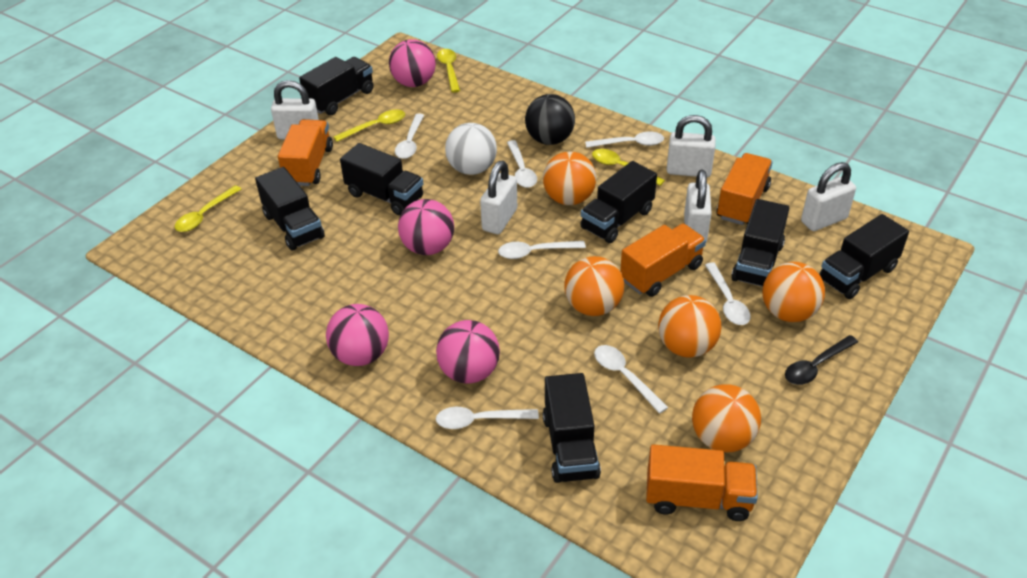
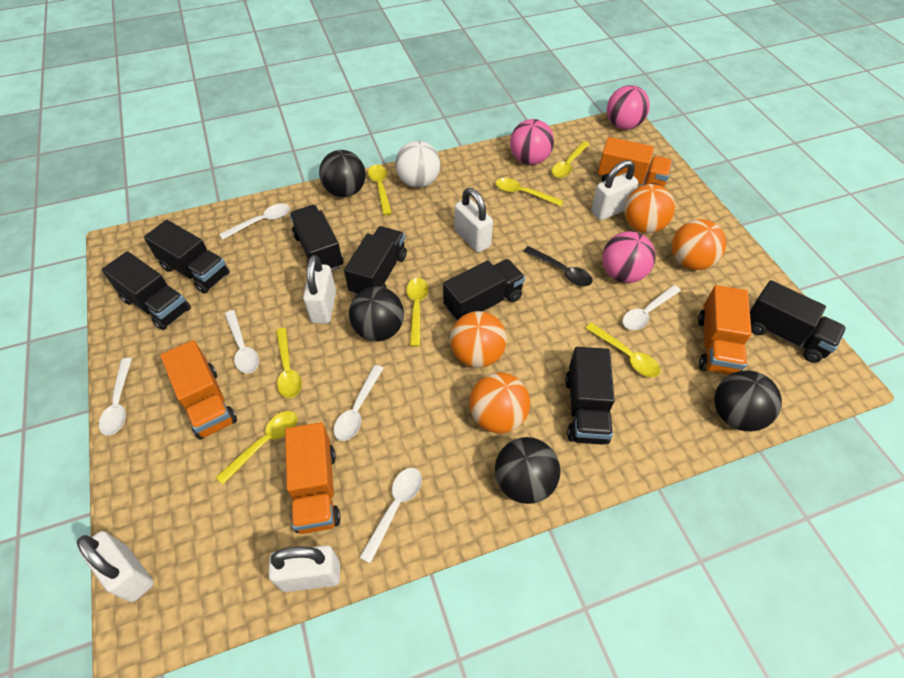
black ball: 1 -> 4
orange ball: 5 -> 4
pink ball: 4 -> 3
white spoon: 7 -> 6
yellow spoon: 4 -> 7

